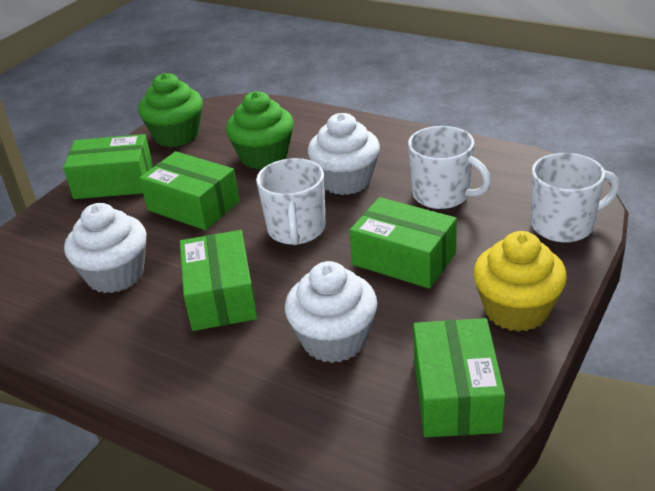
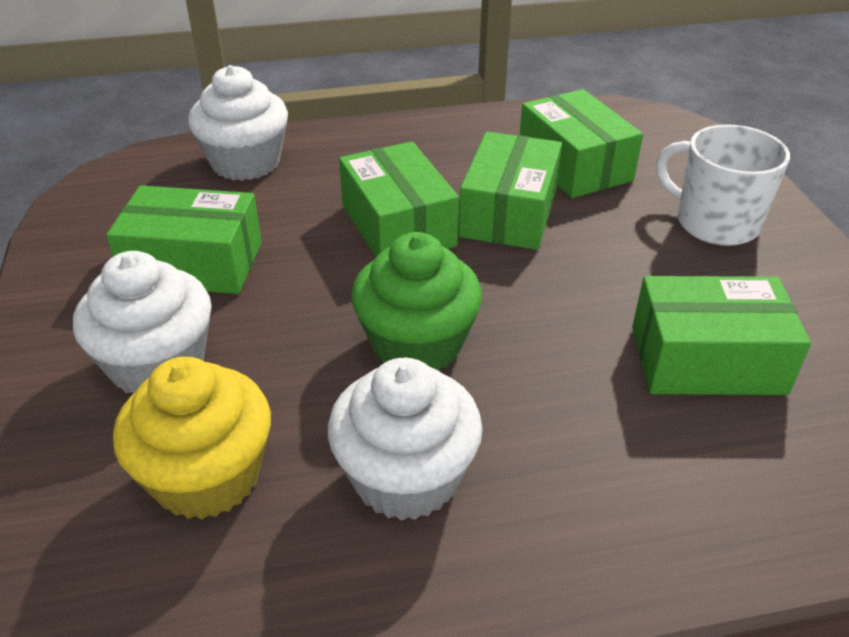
green cupcake: 2 -> 1
white mug: 3 -> 1

